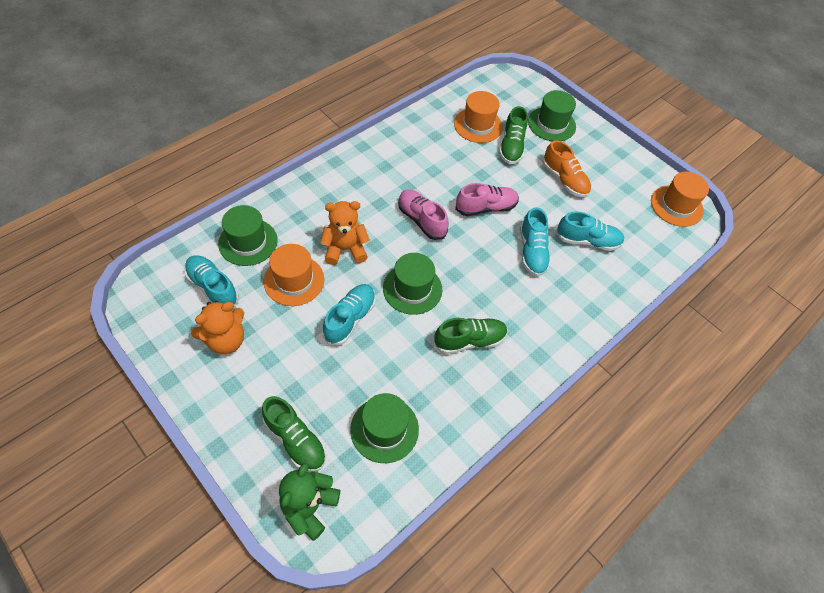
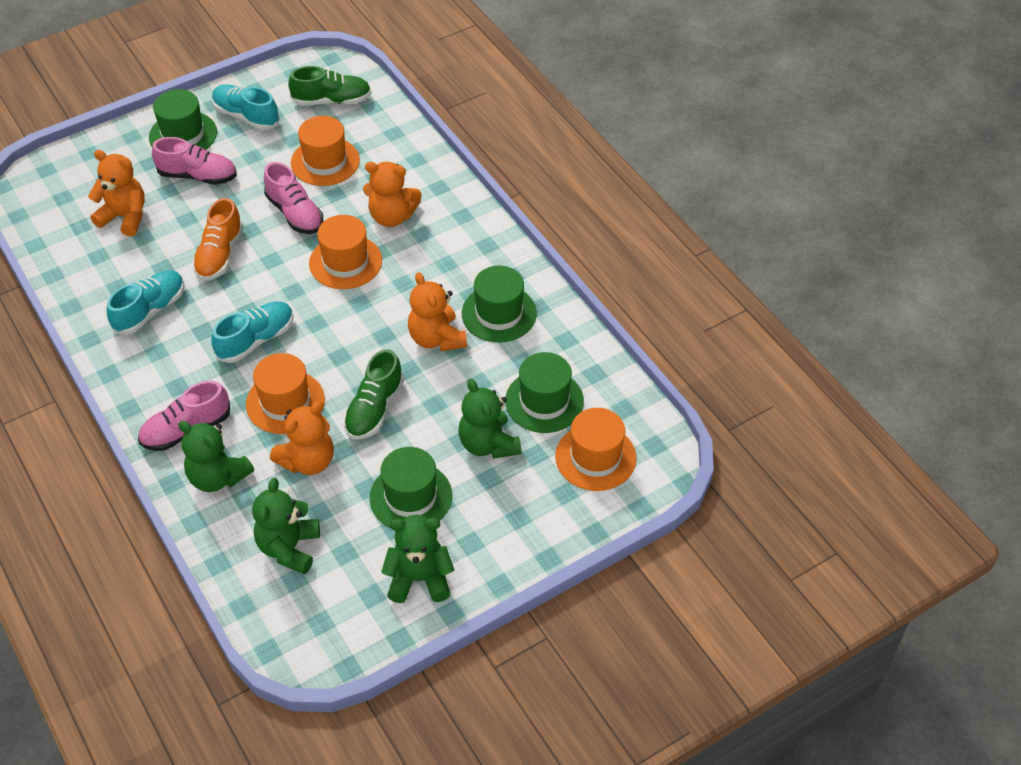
green shoe: 3 -> 2
green teddy bear: 1 -> 4
orange hat: 3 -> 4
orange teddy bear: 2 -> 4
pink shoe: 2 -> 3
turquoise shoe: 4 -> 3

